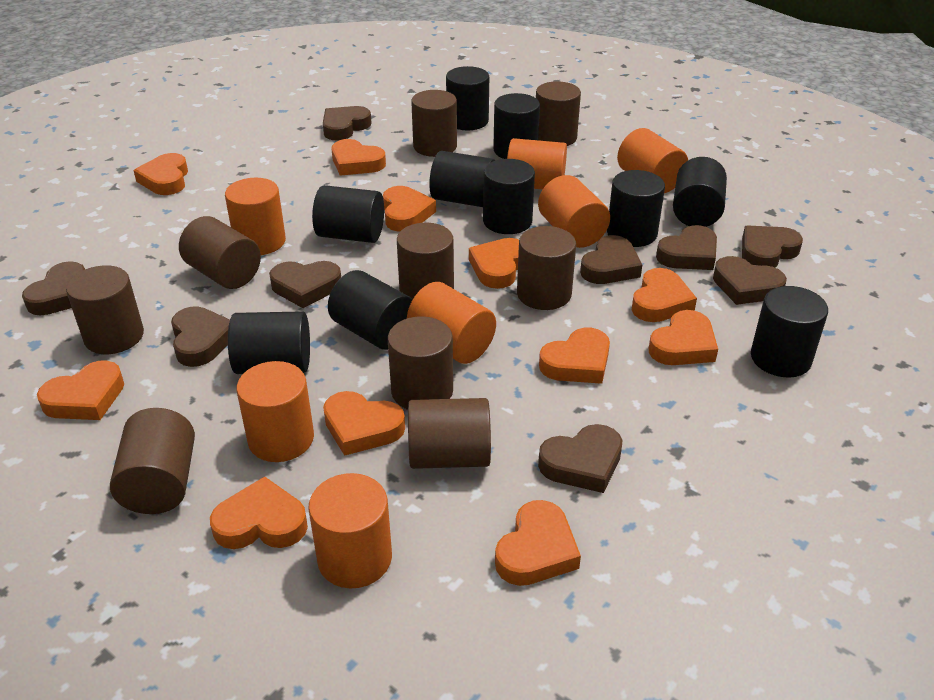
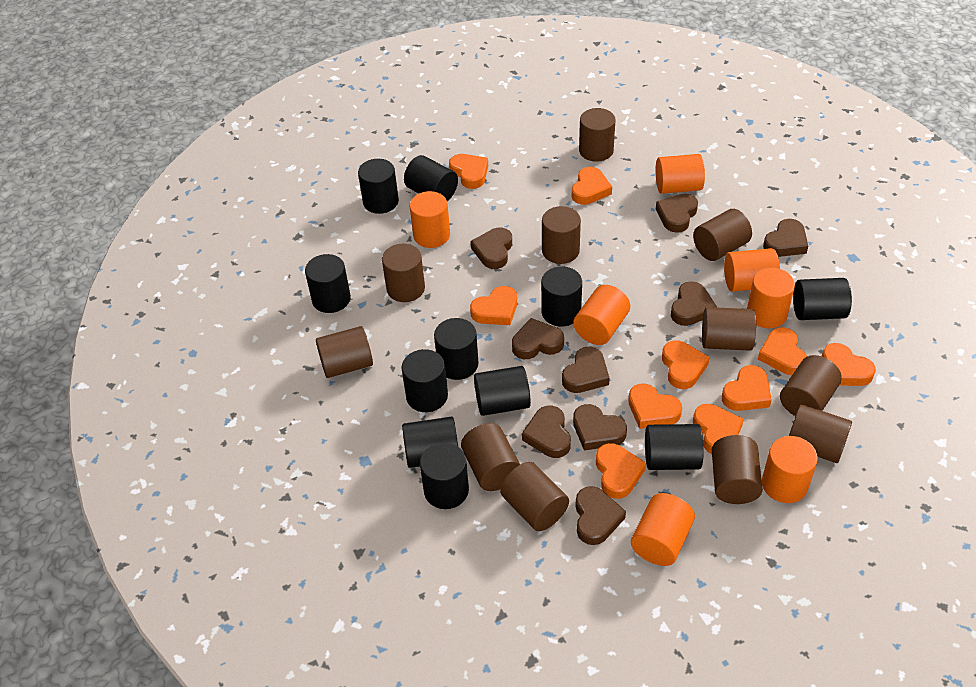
black cylinder: 10 -> 11
brown cylinder: 9 -> 11
orange heart: 11 -> 10

